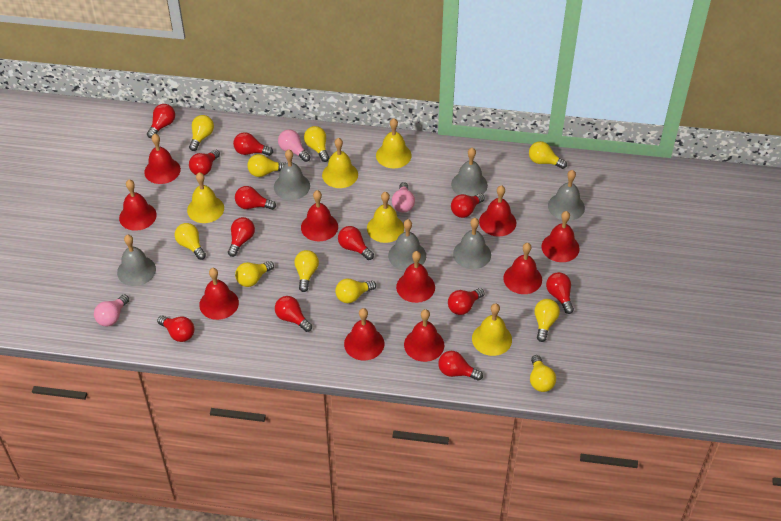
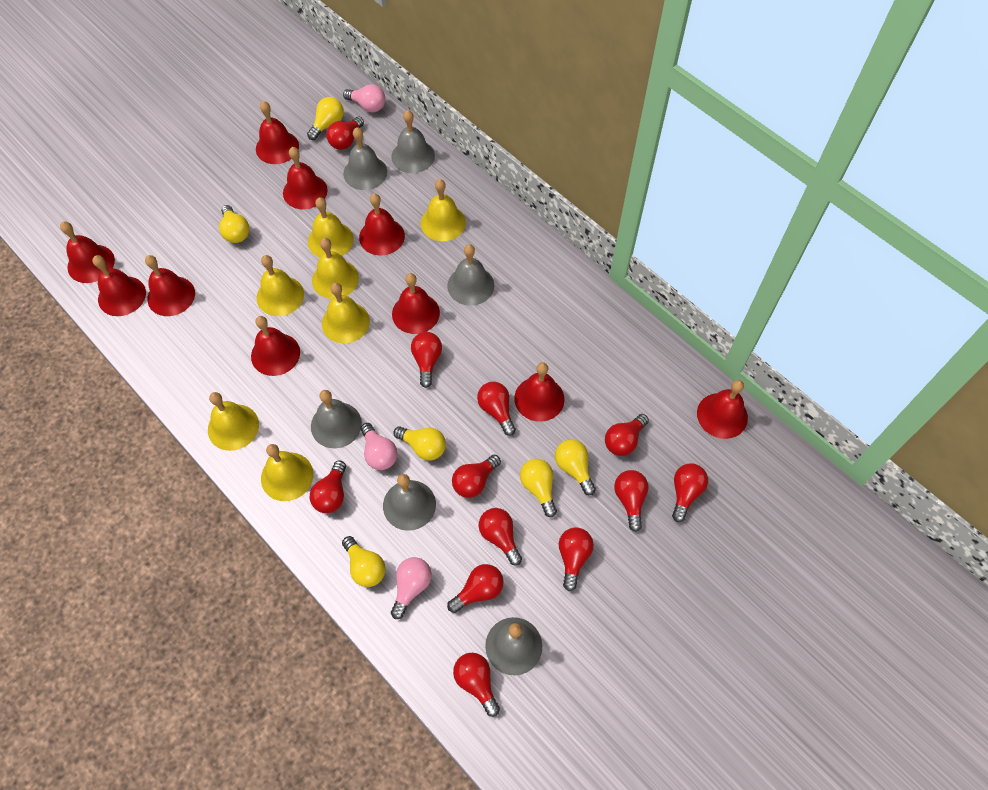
yellow bell: 5 -> 7
yellow light bulb: 10 -> 6

